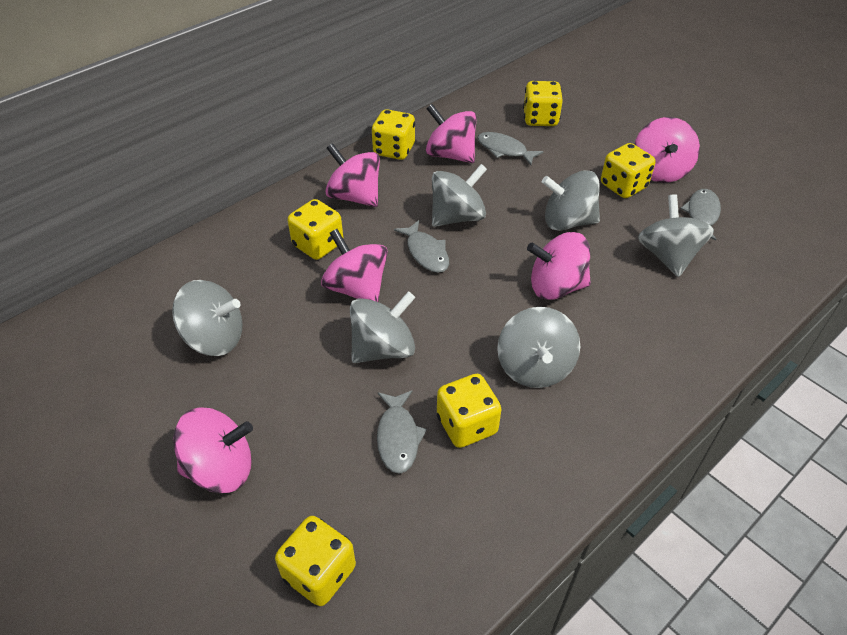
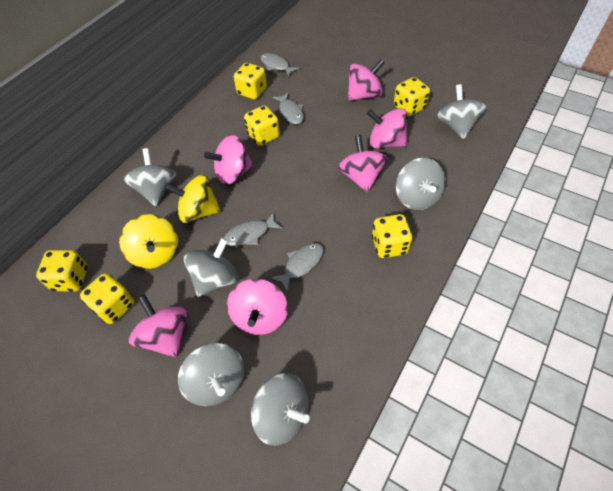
yellow spinning top: 0 -> 2

